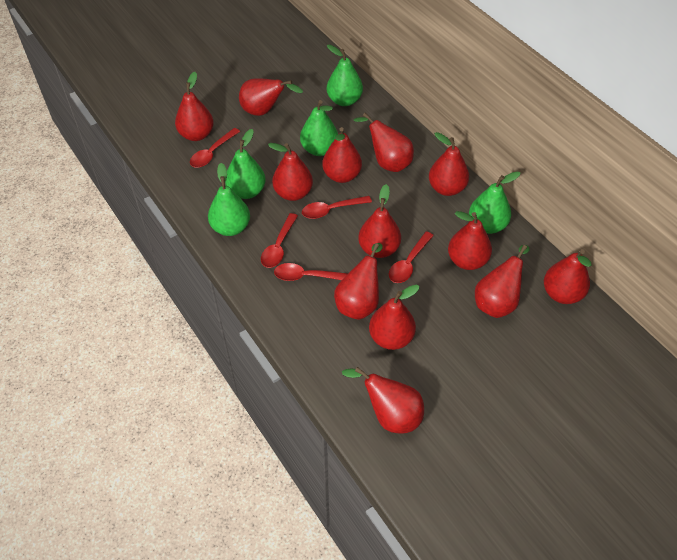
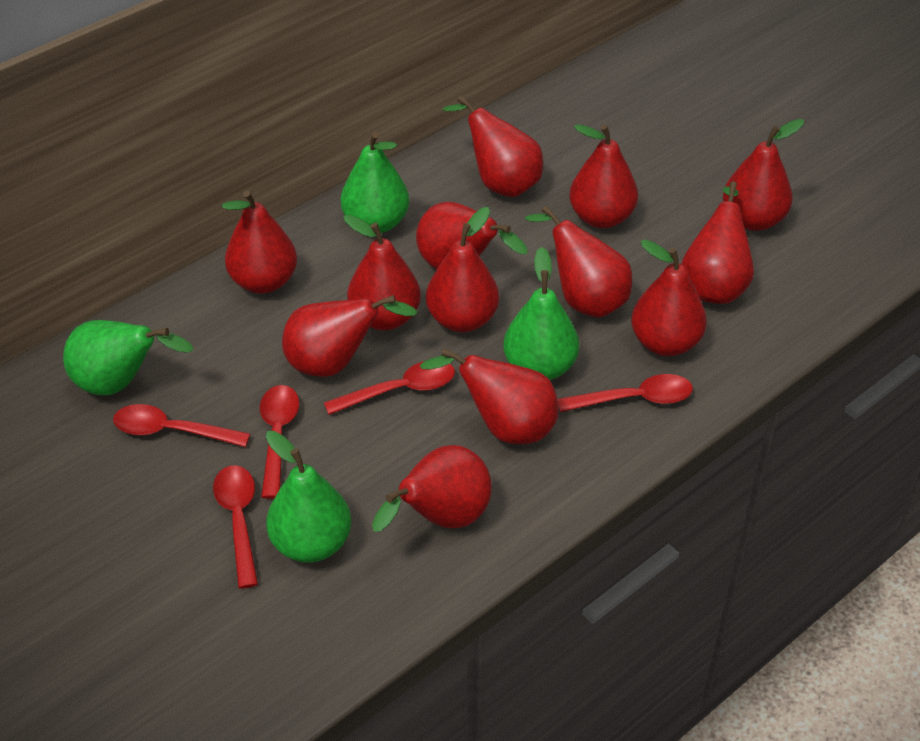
green pear: 5 -> 4

